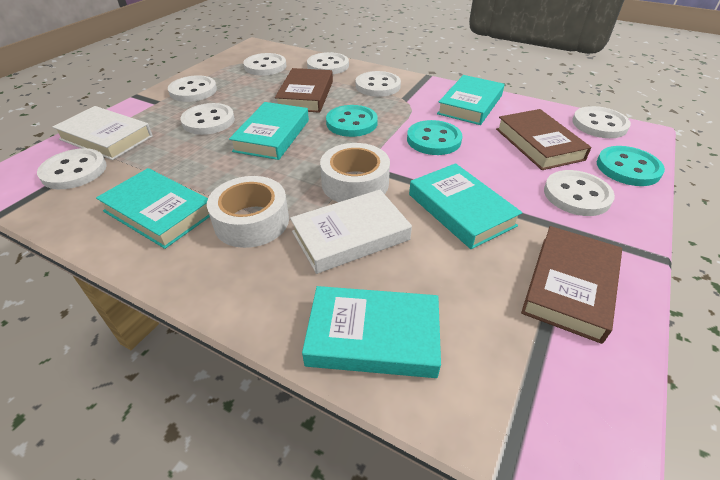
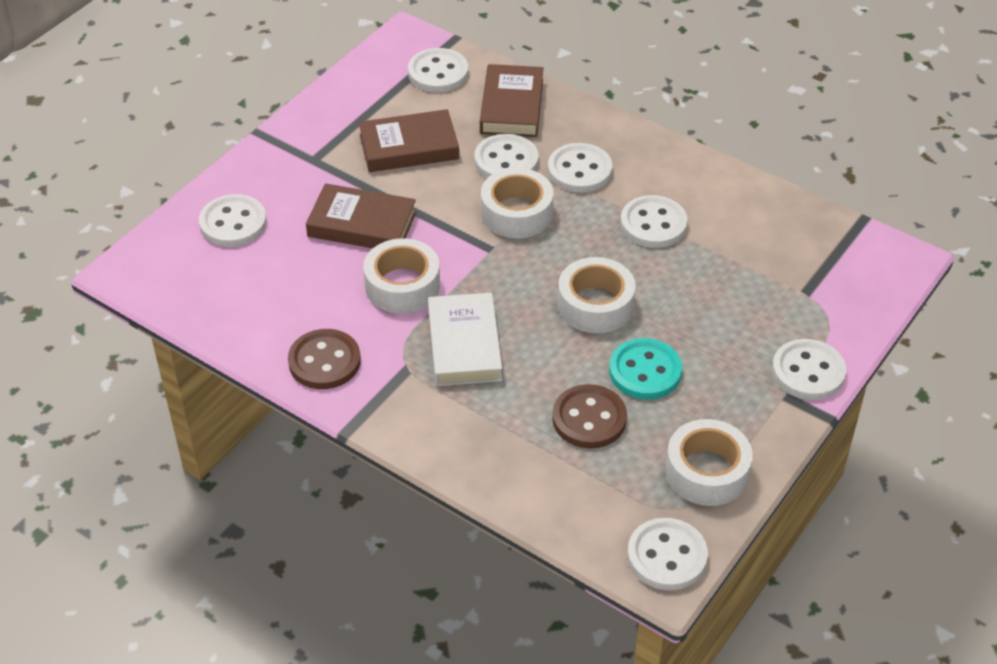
brown button: 0 -> 2
turquoise book: 5 -> 0
turquoise button: 3 -> 1
white book: 2 -> 1
white button: 8 -> 7
white tape: 2 -> 4

